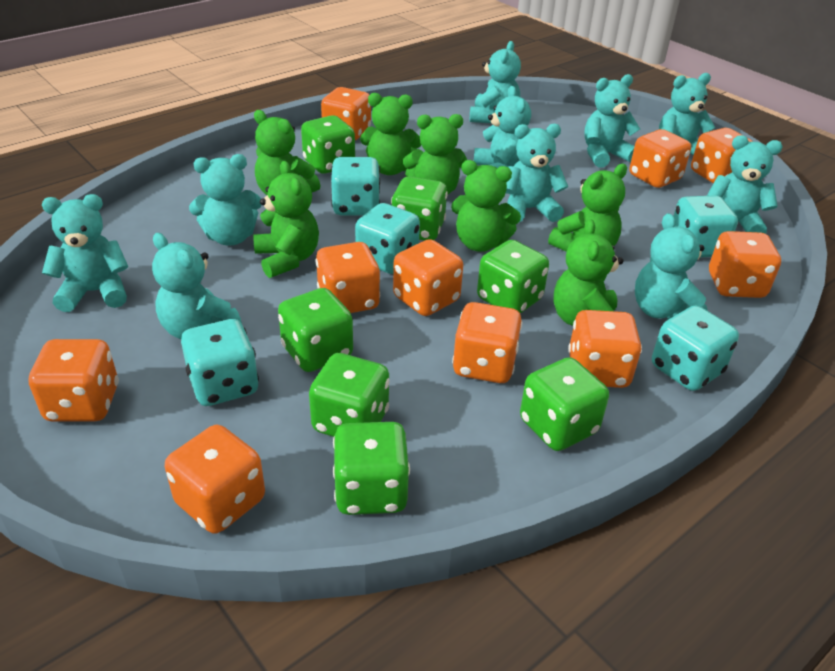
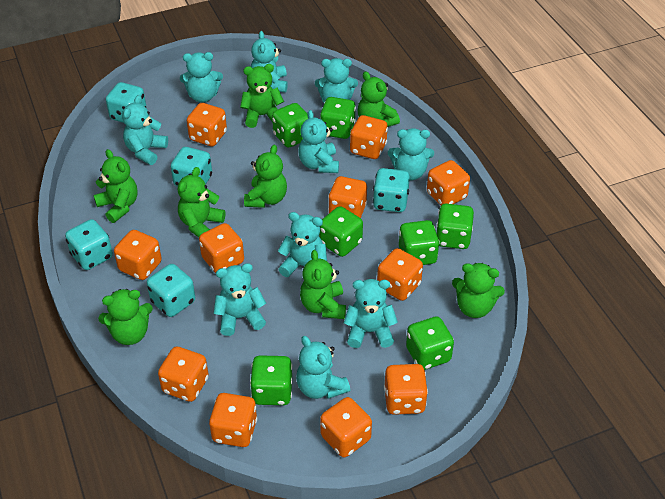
green teddy bear: 7 -> 8
orange dice: 10 -> 11

